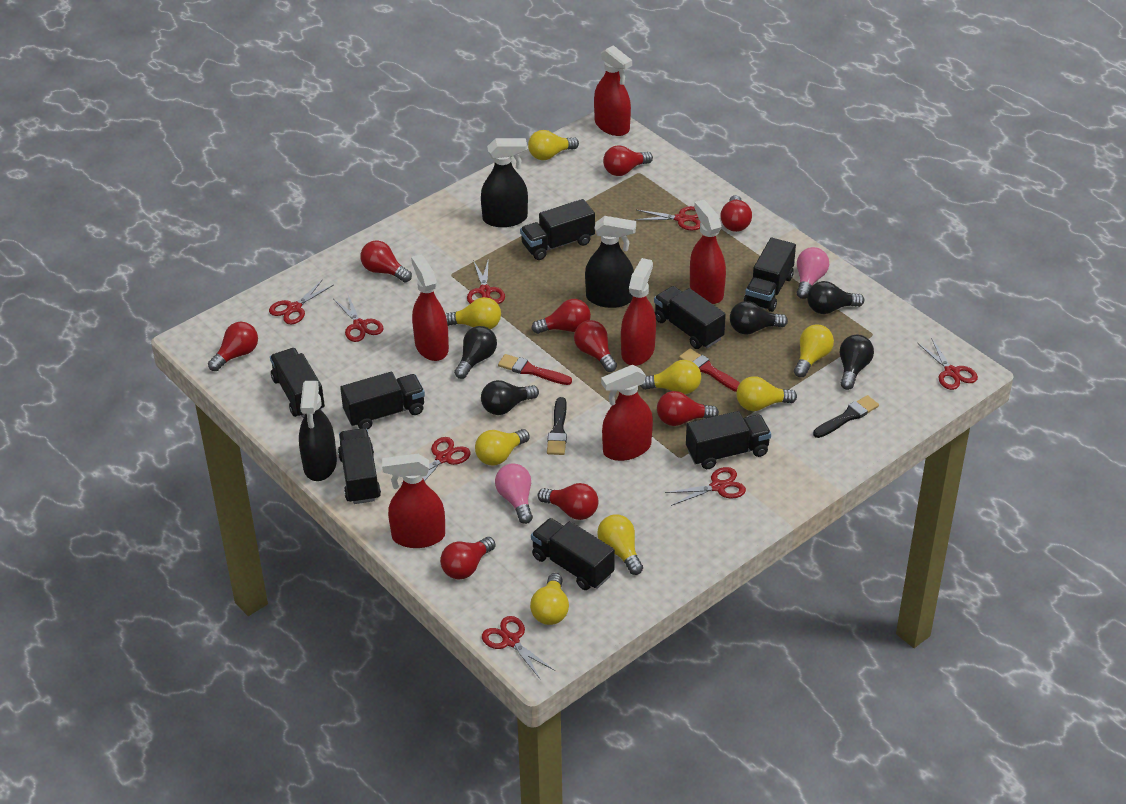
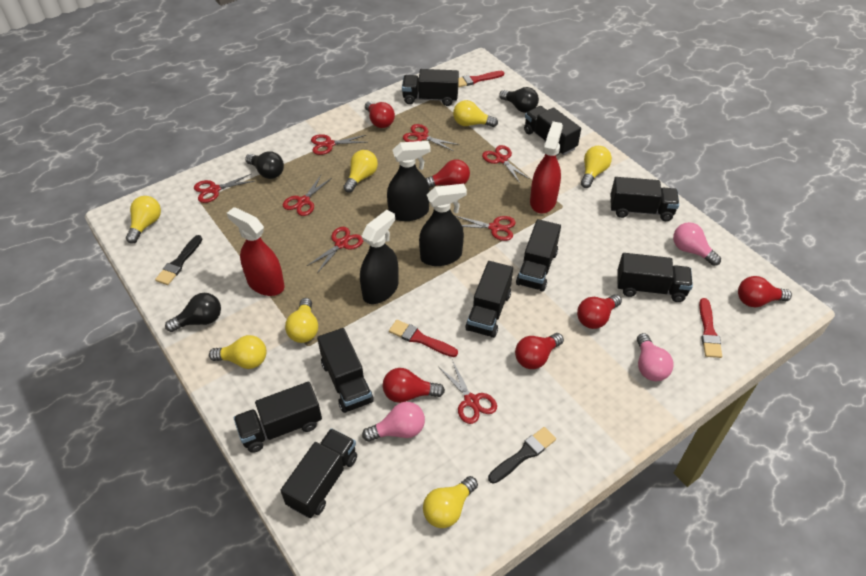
black light bulb: 5 -> 3
black truck: 8 -> 9
pink light bulb: 2 -> 3
red brush: 2 -> 3
red light bulb: 9 -> 6
red spray bottle: 6 -> 2
yellow light bulb: 8 -> 7

